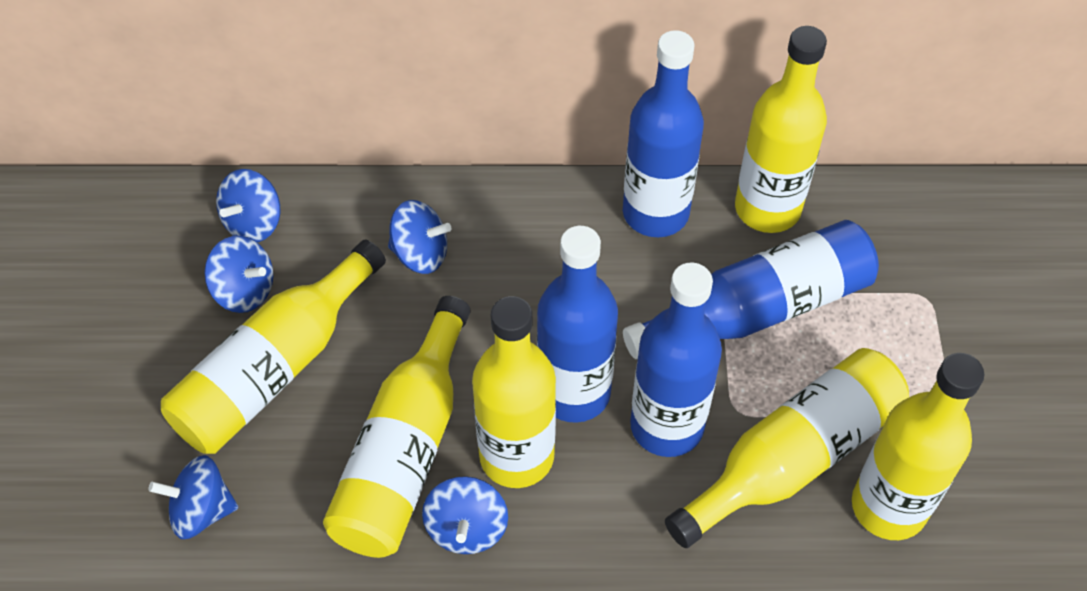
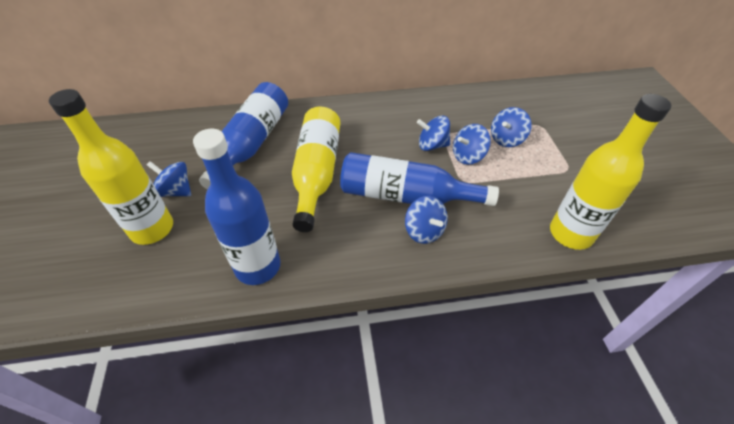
blue bottle: 4 -> 3
yellow bottle: 6 -> 3

